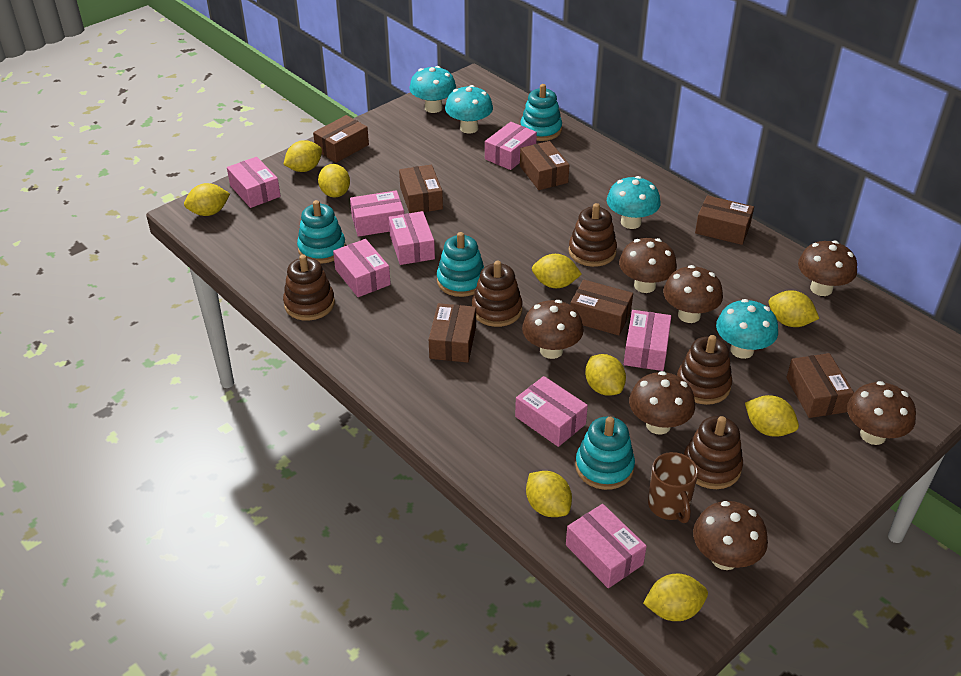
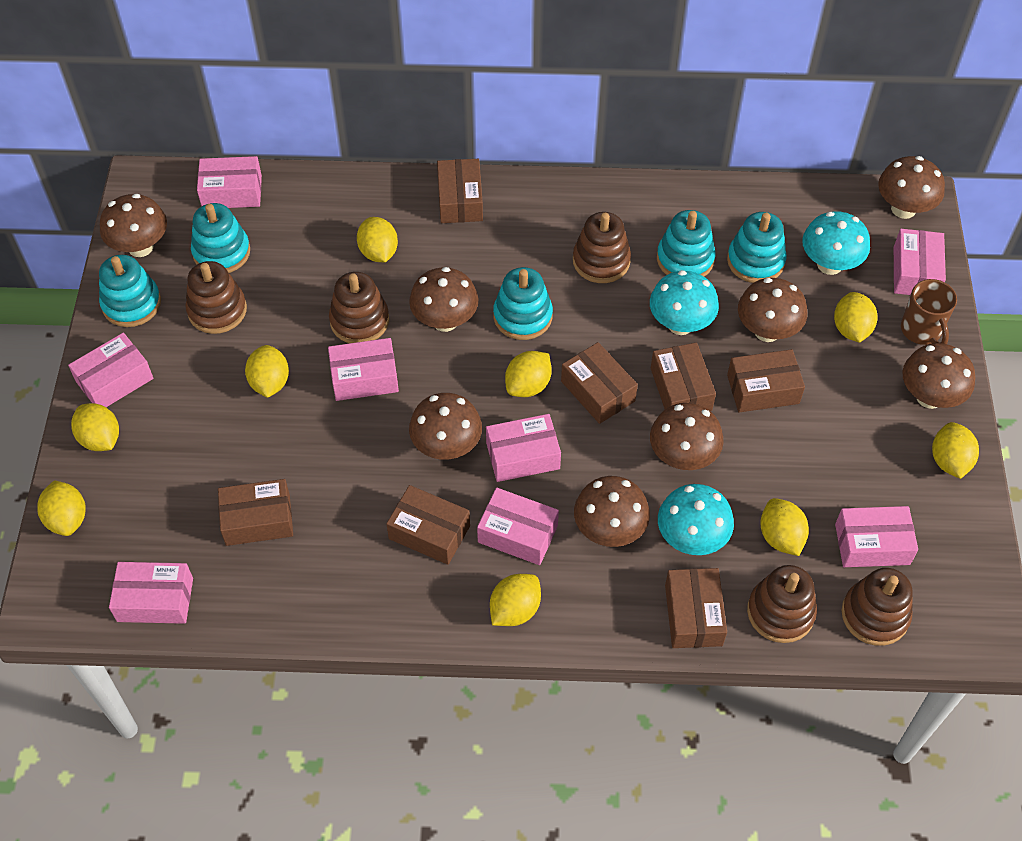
brown mushroom: 7 -> 8
turquoise mushroom: 4 -> 3
turquoise stacking toy: 4 -> 5

